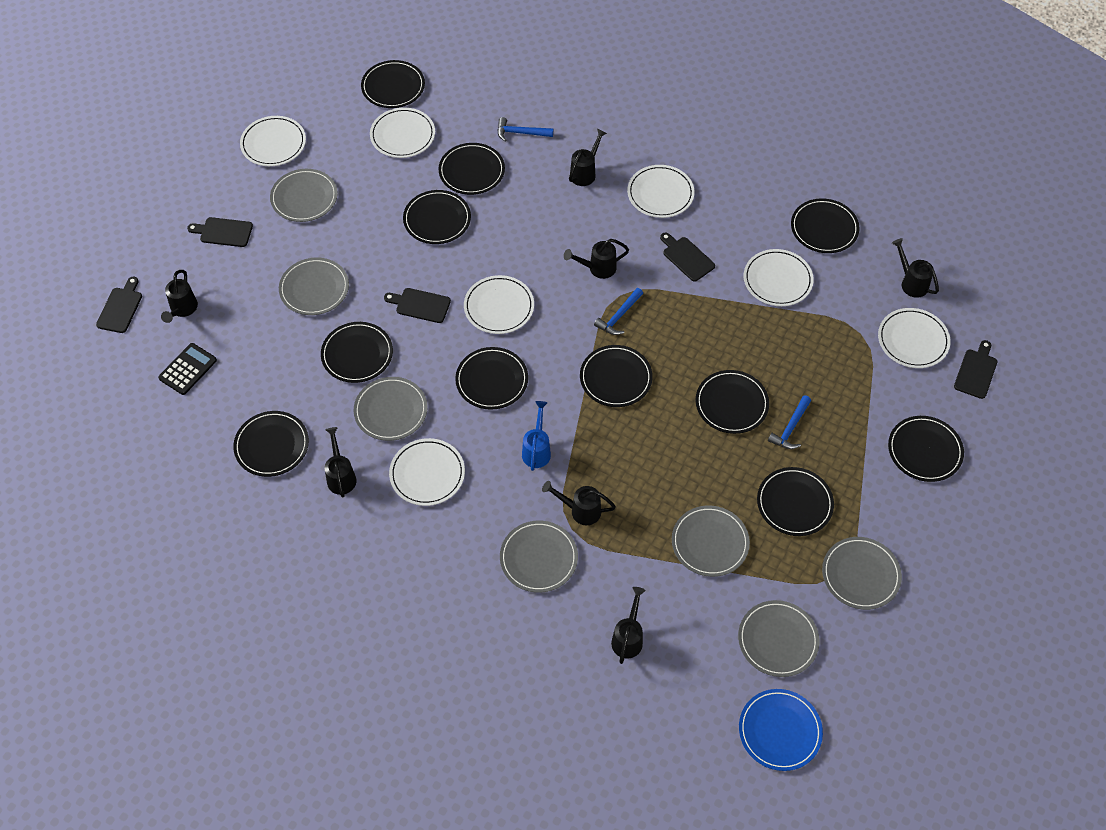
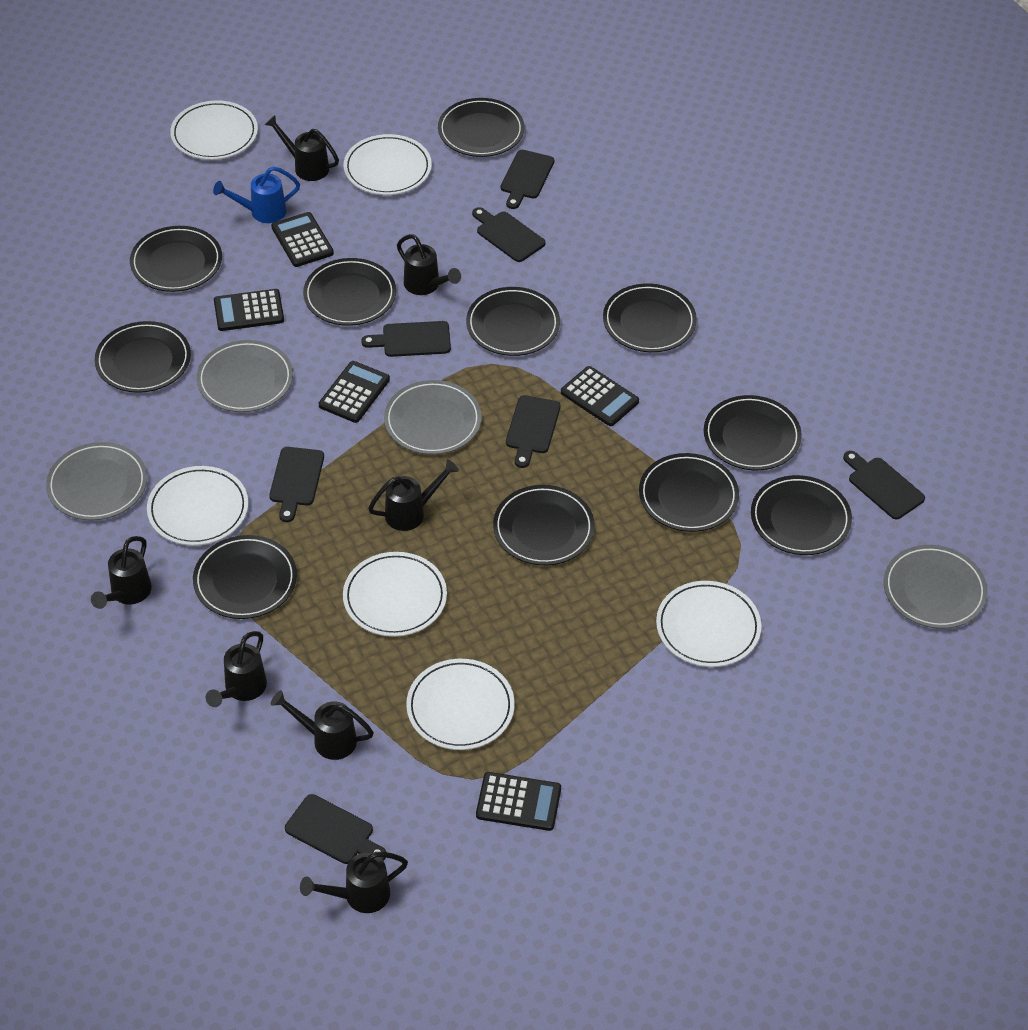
black calculator: 1 -> 5
black cutting board: 5 -> 7
blue hammer: 3 -> 0
blue plate: 1 -> 0
grey plate: 7 -> 4
white plate: 7 -> 6

